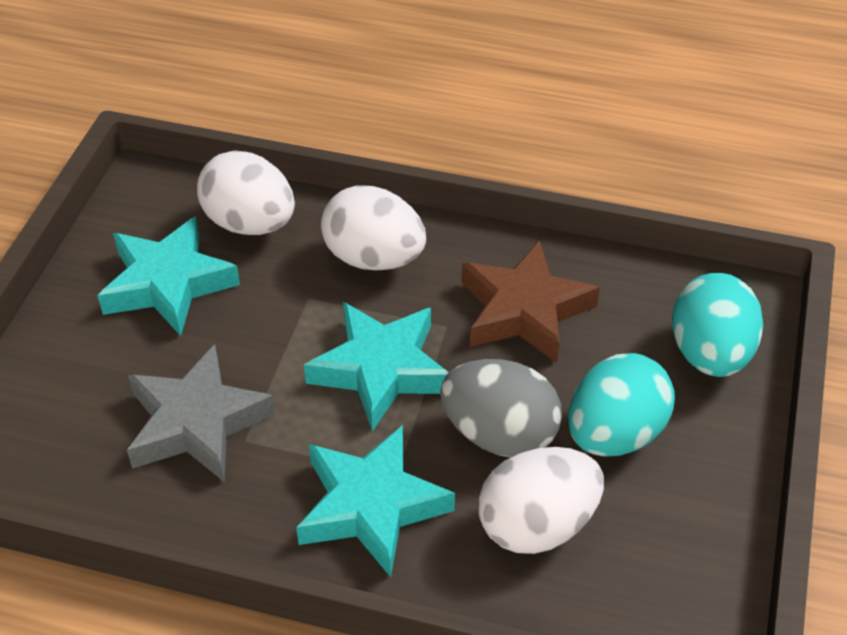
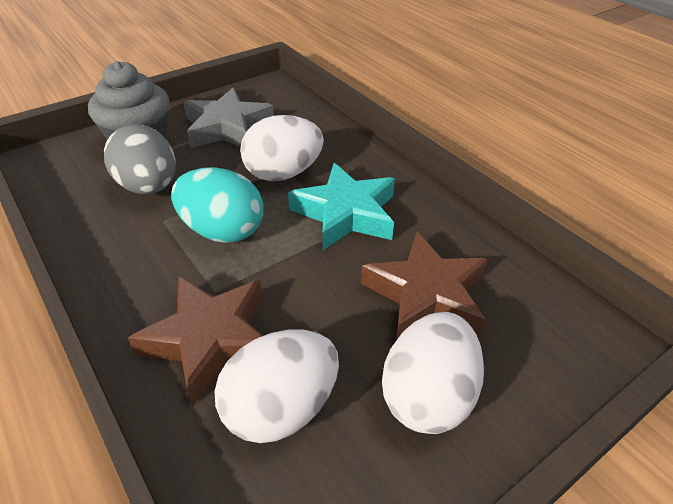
brown star: 1 -> 2
grey cupcake: 0 -> 1
turquoise egg: 2 -> 1
turquoise star: 3 -> 1

